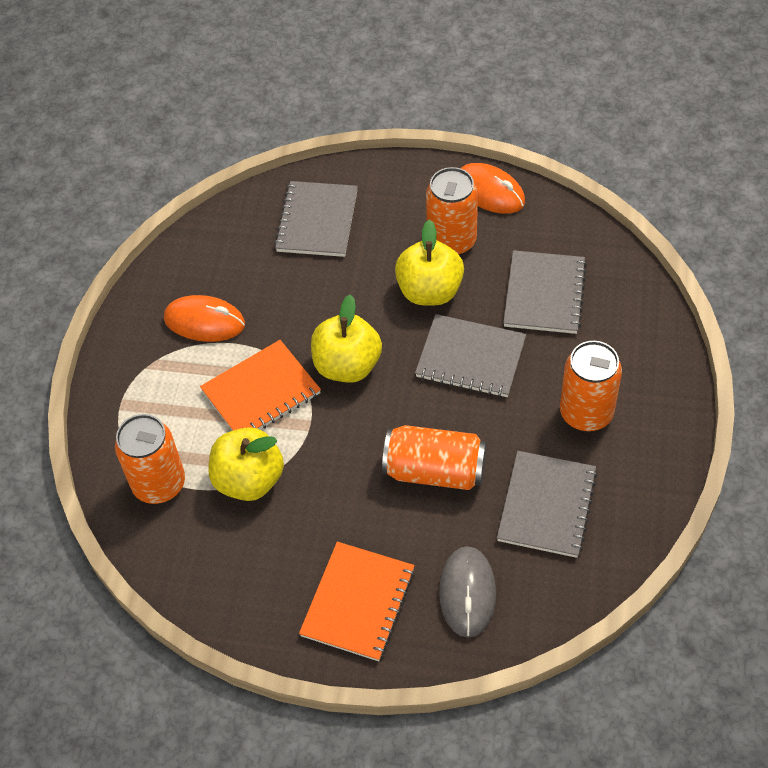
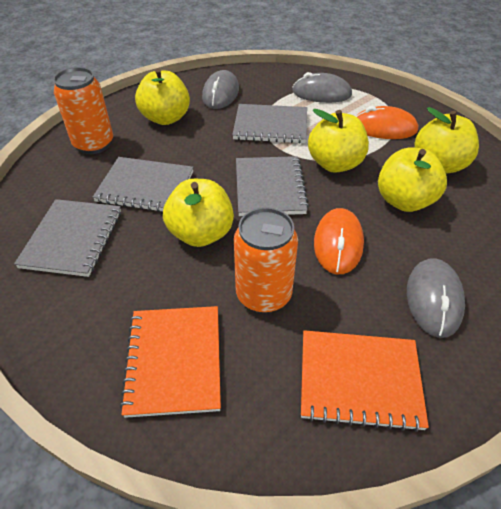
grey mouse: 1 -> 3
orange can: 4 -> 2
yellow apple: 3 -> 5

